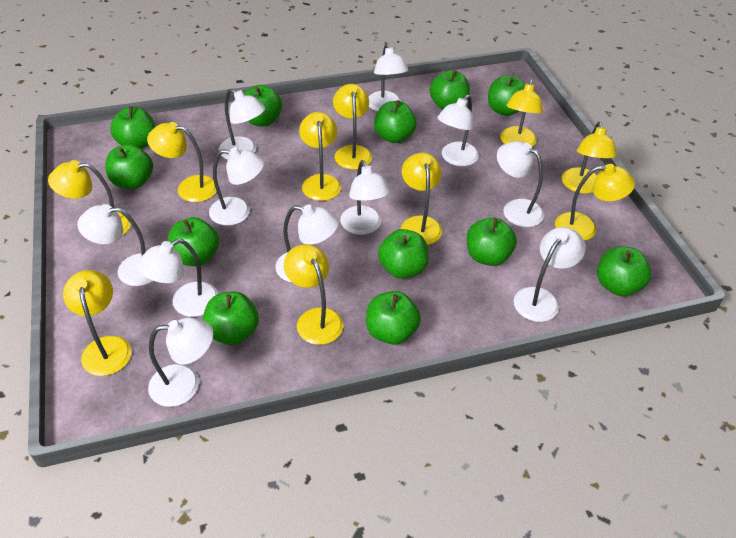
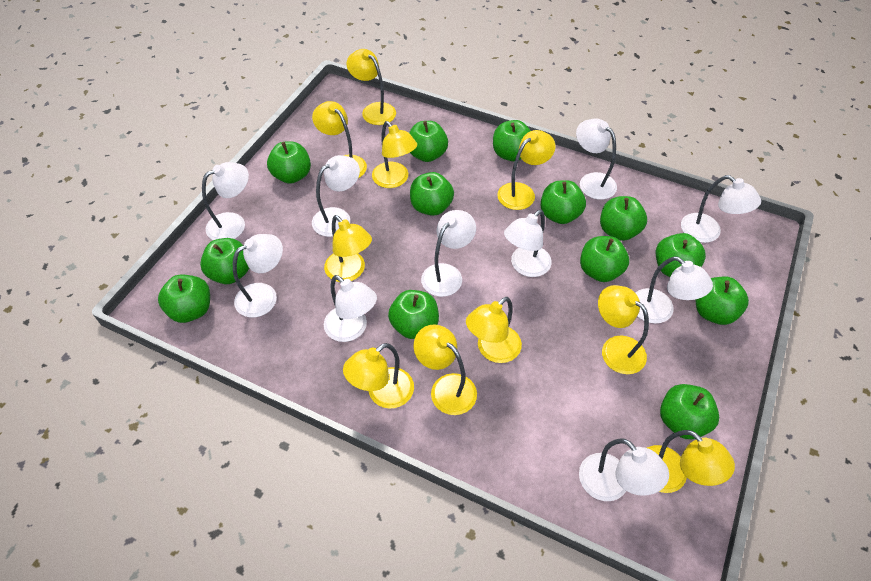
green apple: 12 -> 13
white lamp: 11 -> 10

